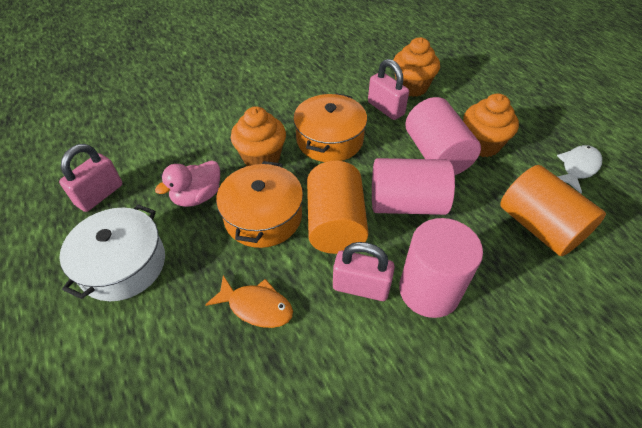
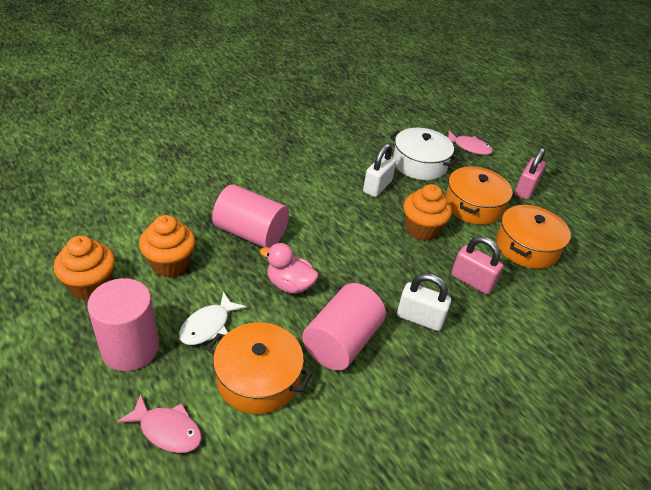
orange cylinder: 2 -> 0
orange fish: 1 -> 0
orange pot: 2 -> 3
pink fish: 0 -> 2
pink padlock: 3 -> 2
white padlock: 0 -> 2

